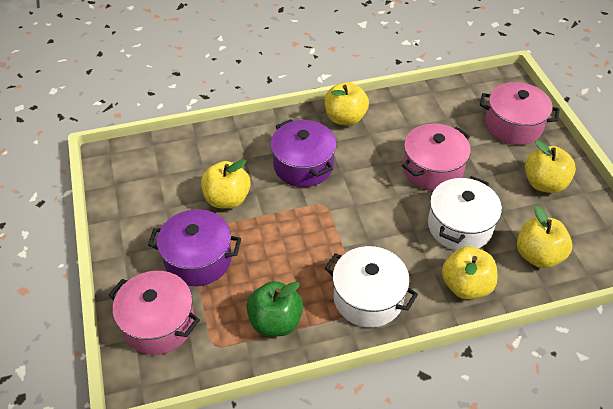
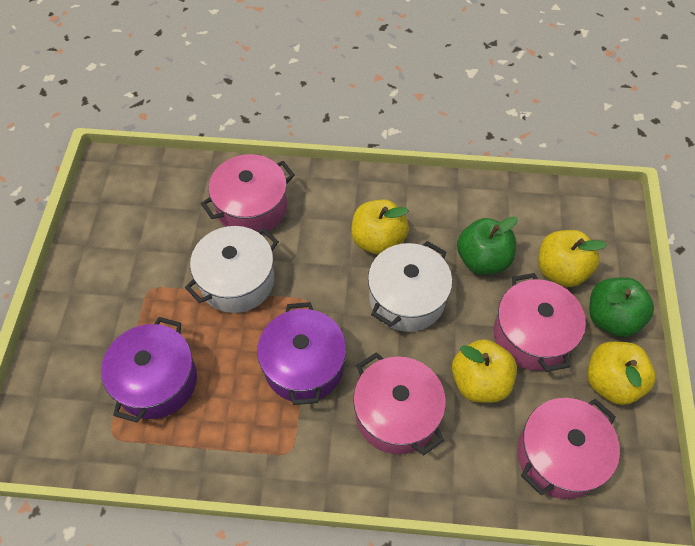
green apple: 1 -> 2
pink pot: 3 -> 4
yellow apple: 5 -> 4

